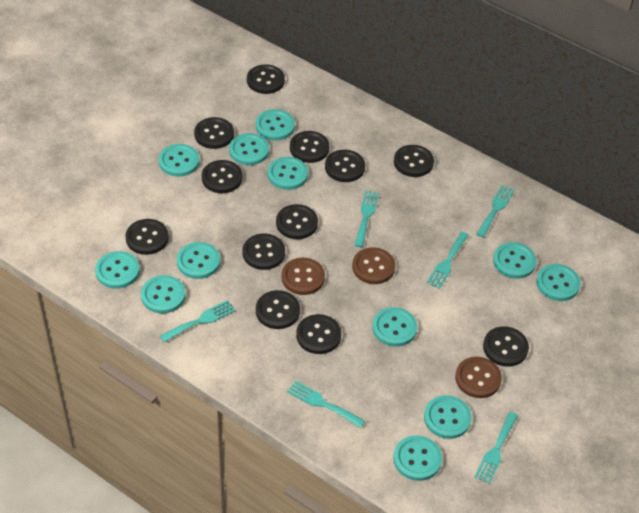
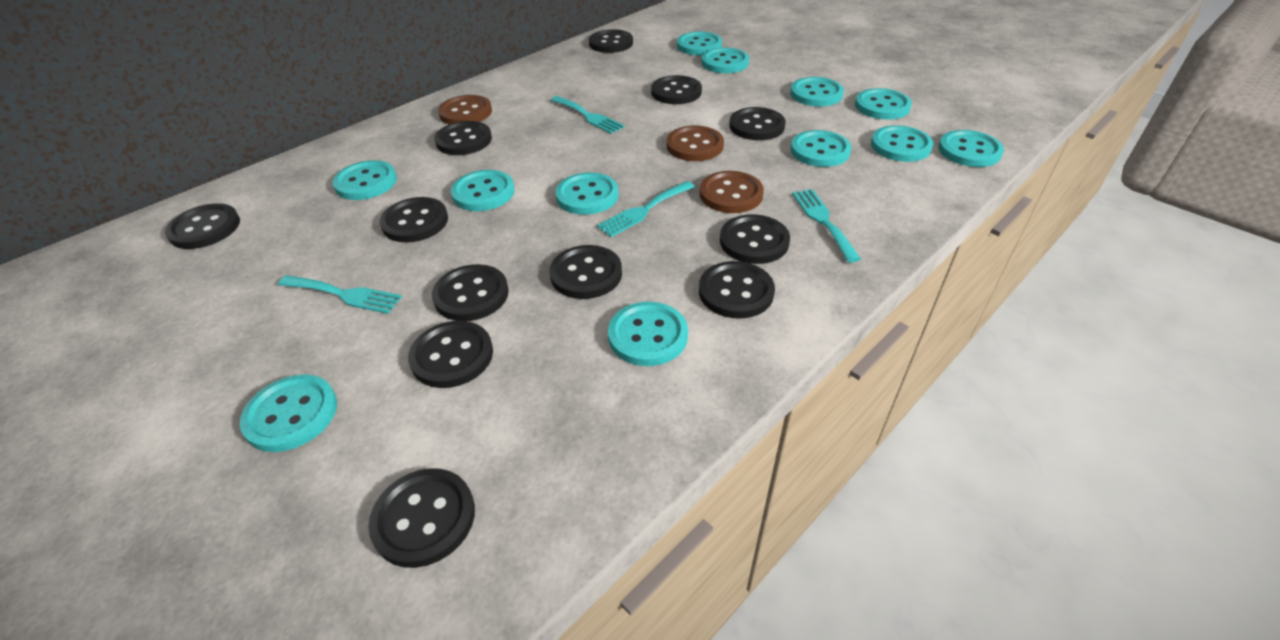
turquoise fork: 6 -> 4

